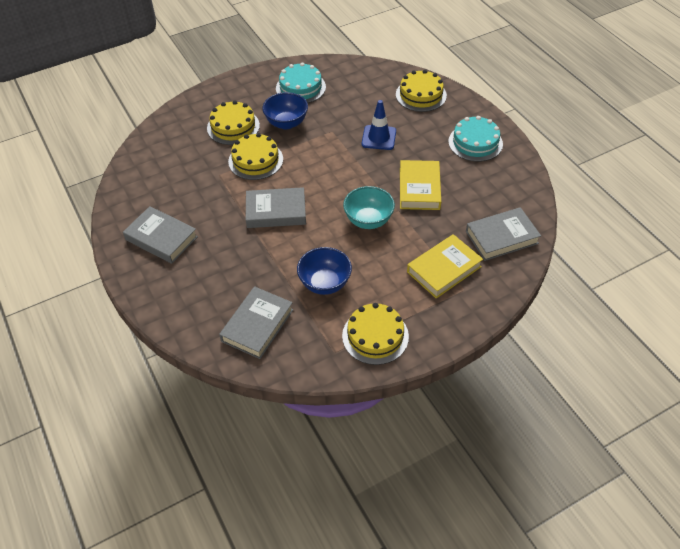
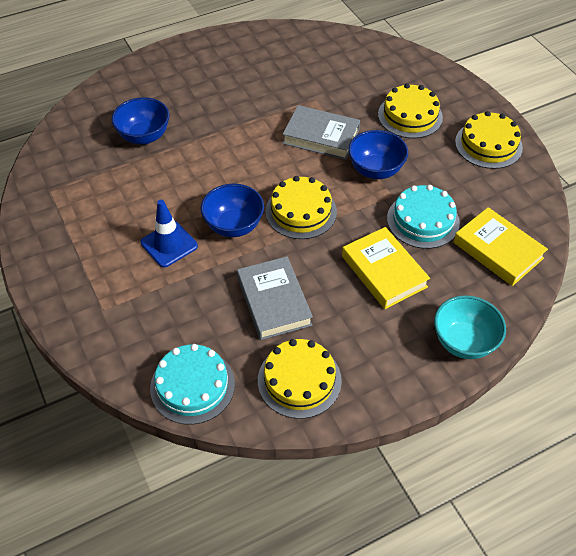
blue bowl: 2 -> 3
grey book: 4 -> 2

